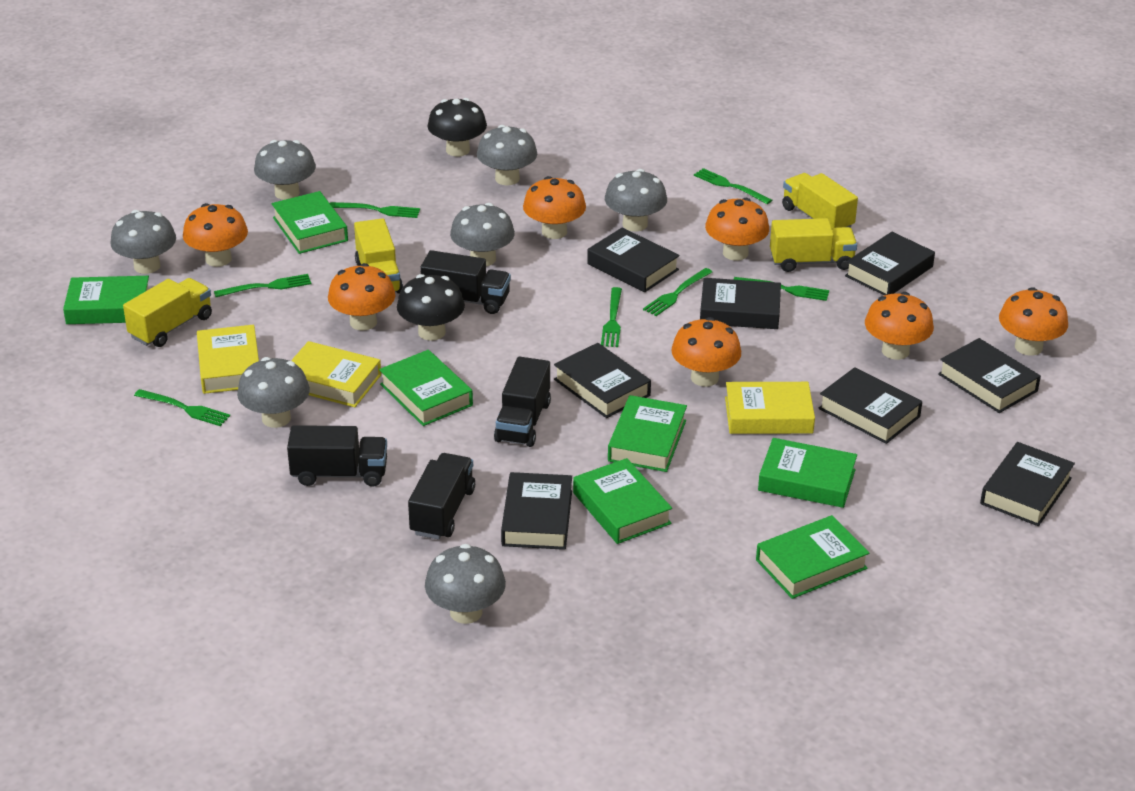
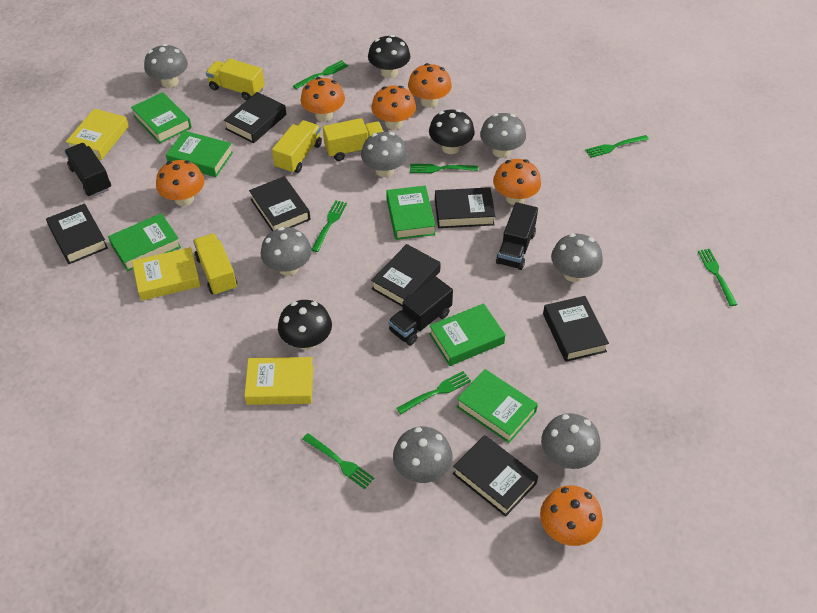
black book: 8 -> 7
black mushroom: 2 -> 3
black truck: 4 -> 3
green book: 7 -> 6
orange mushroom: 7 -> 6

